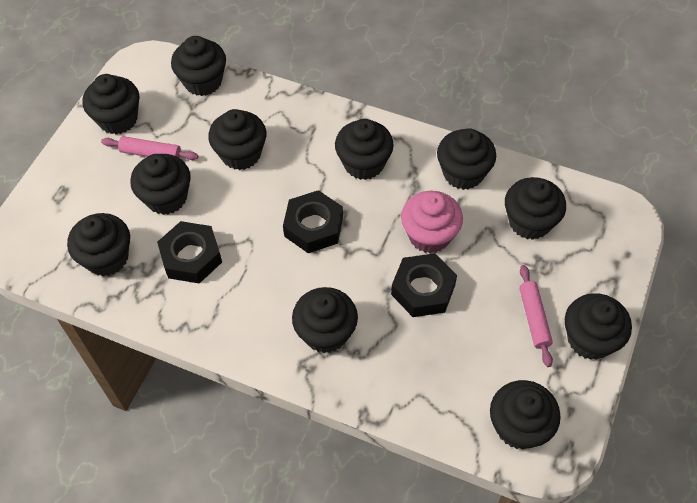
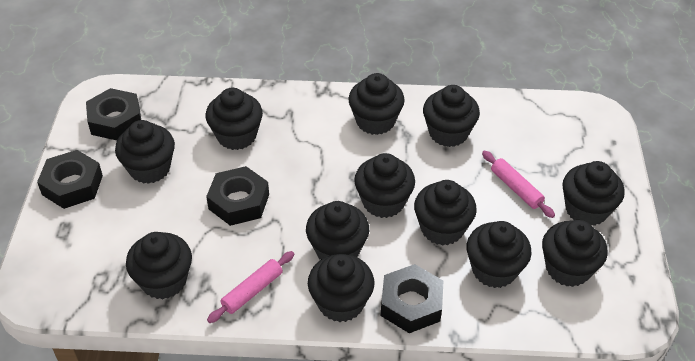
black cupcake: 11 -> 12
black nut: 3 -> 4
pink cupcake: 1 -> 0

